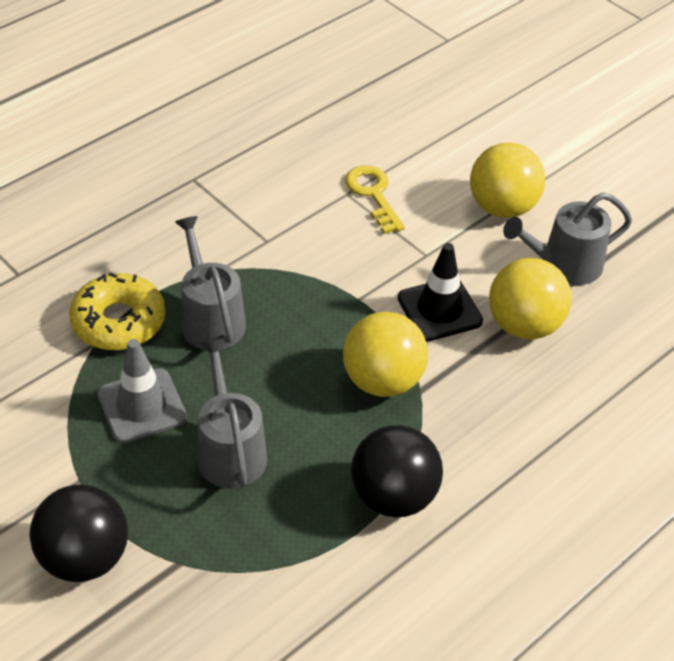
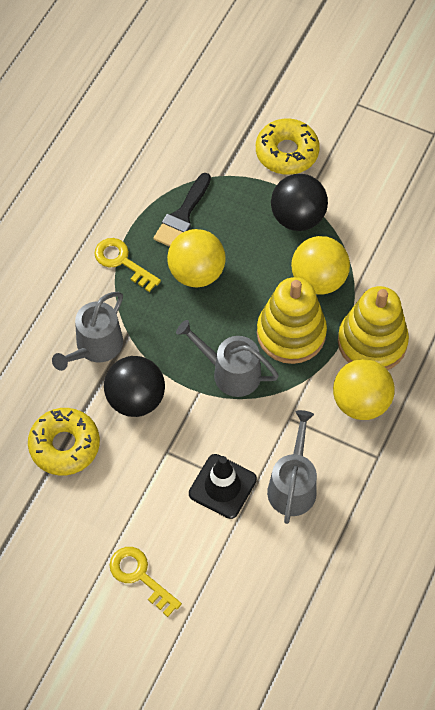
black brush: 0 -> 1
grey traffic cone: 1 -> 0
yellow donut: 1 -> 2
yellow key: 1 -> 2
yellow stacking toy: 0 -> 2

